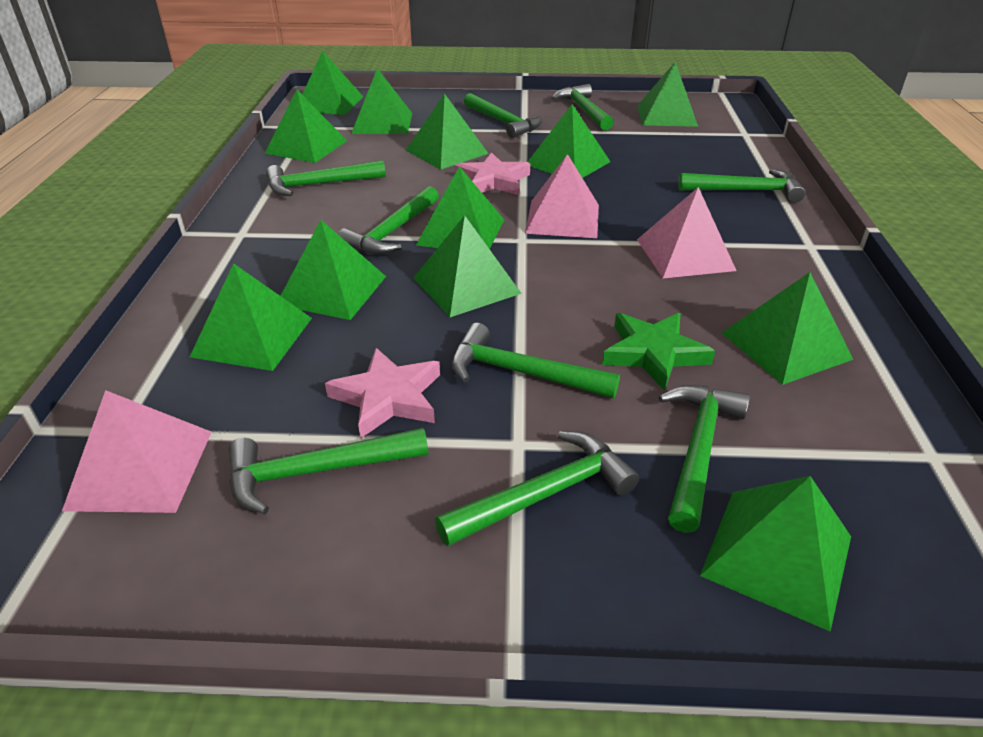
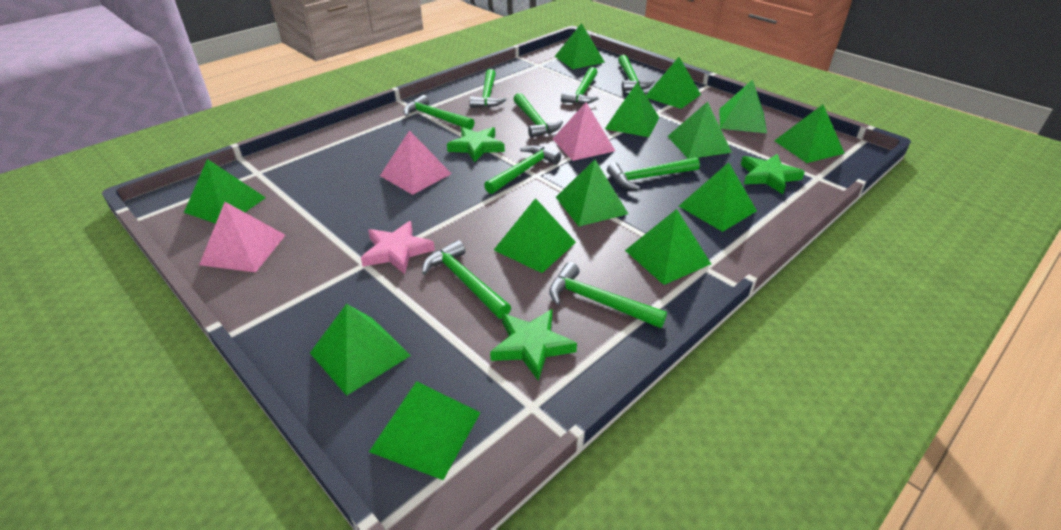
green pyramid: 12 -> 13
green star: 1 -> 3
pink star: 2 -> 1

